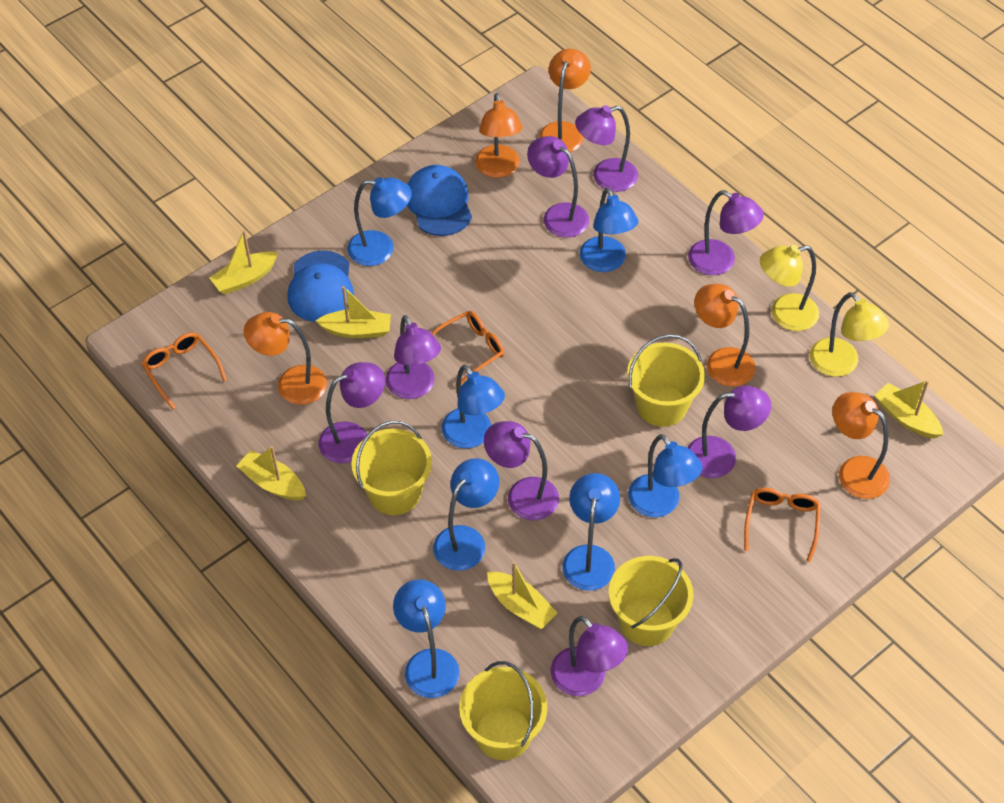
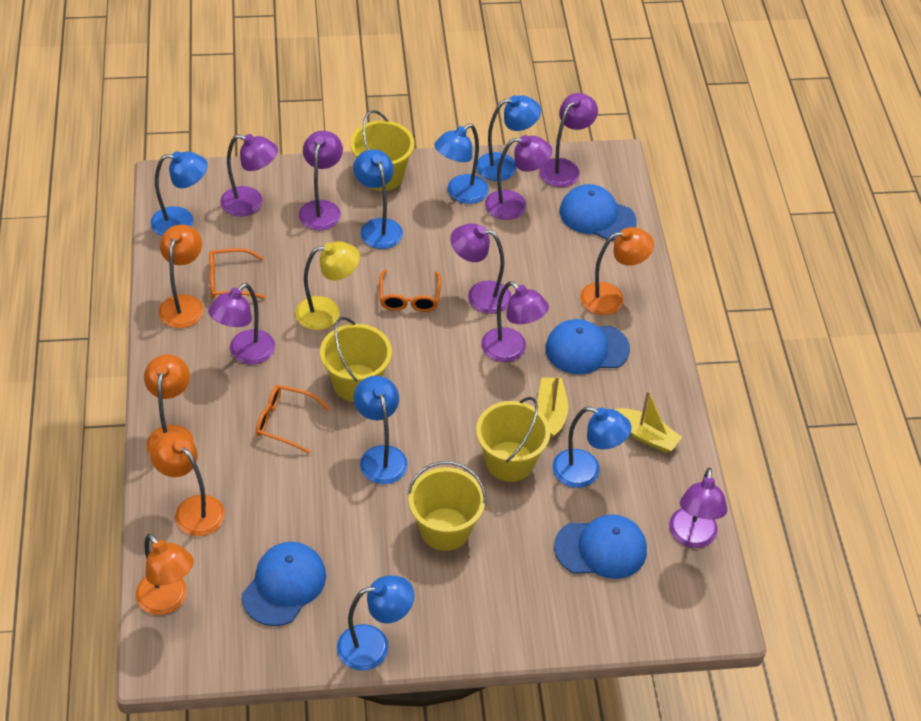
blue cap: 2 -> 4
yellow boat: 5 -> 2
yellow lamp: 2 -> 1

